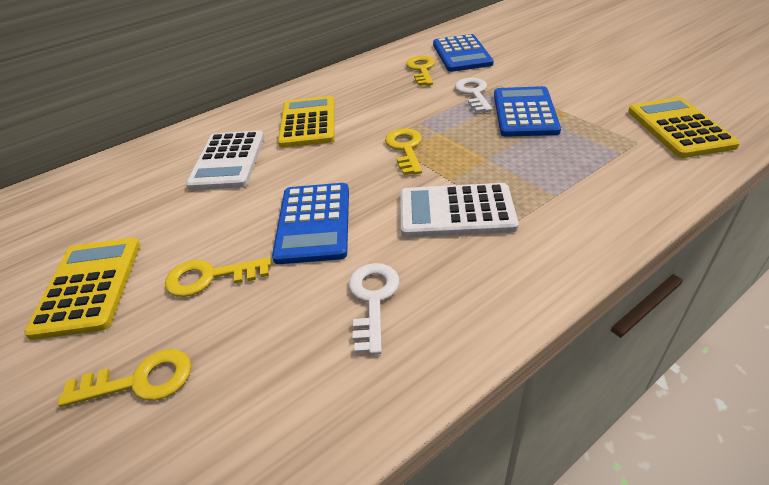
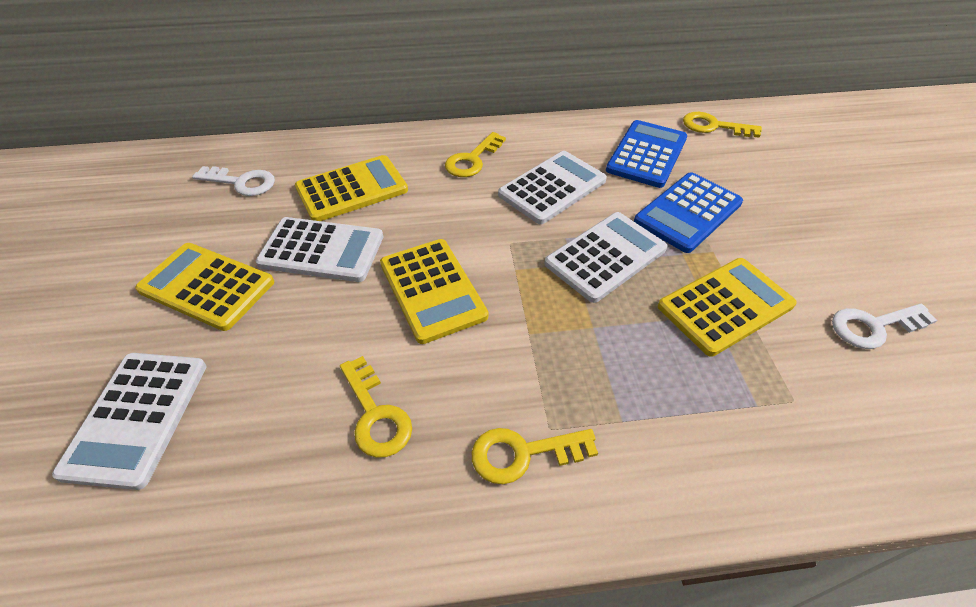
blue calculator: 3 -> 2
white calculator: 2 -> 4
yellow calculator: 3 -> 4

